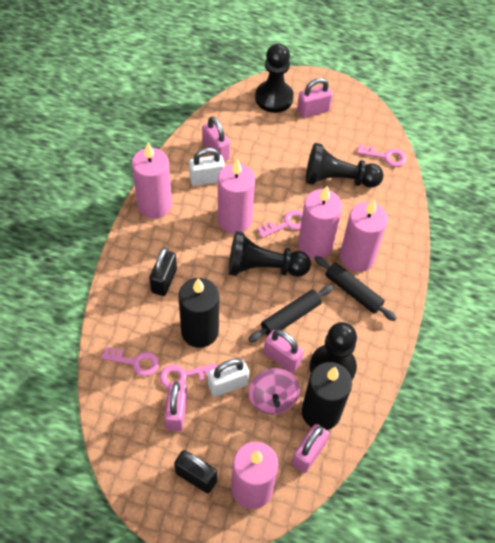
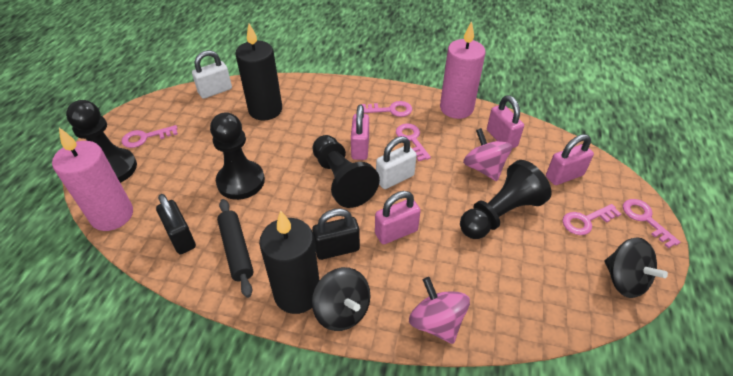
black rolling pin: 2 -> 1
black spinning top: 0 -> 2
pink candle: 5 -> 2
pink key: 4 -> 5
pink padlock: 5 -> 4
pink spinning top: 1 -> 2

